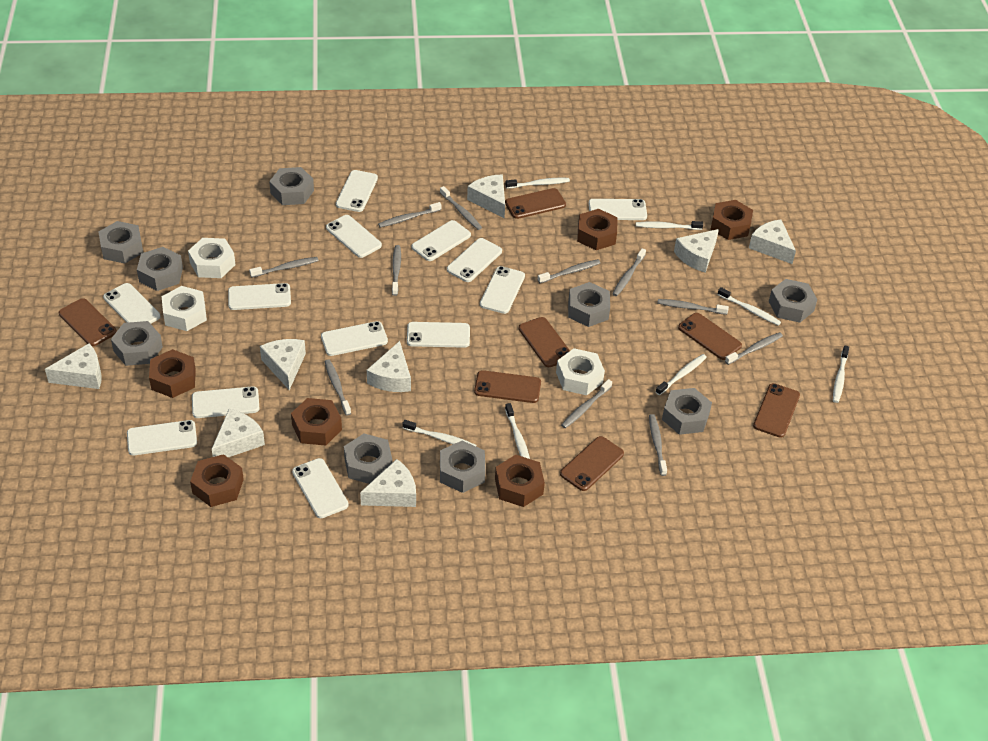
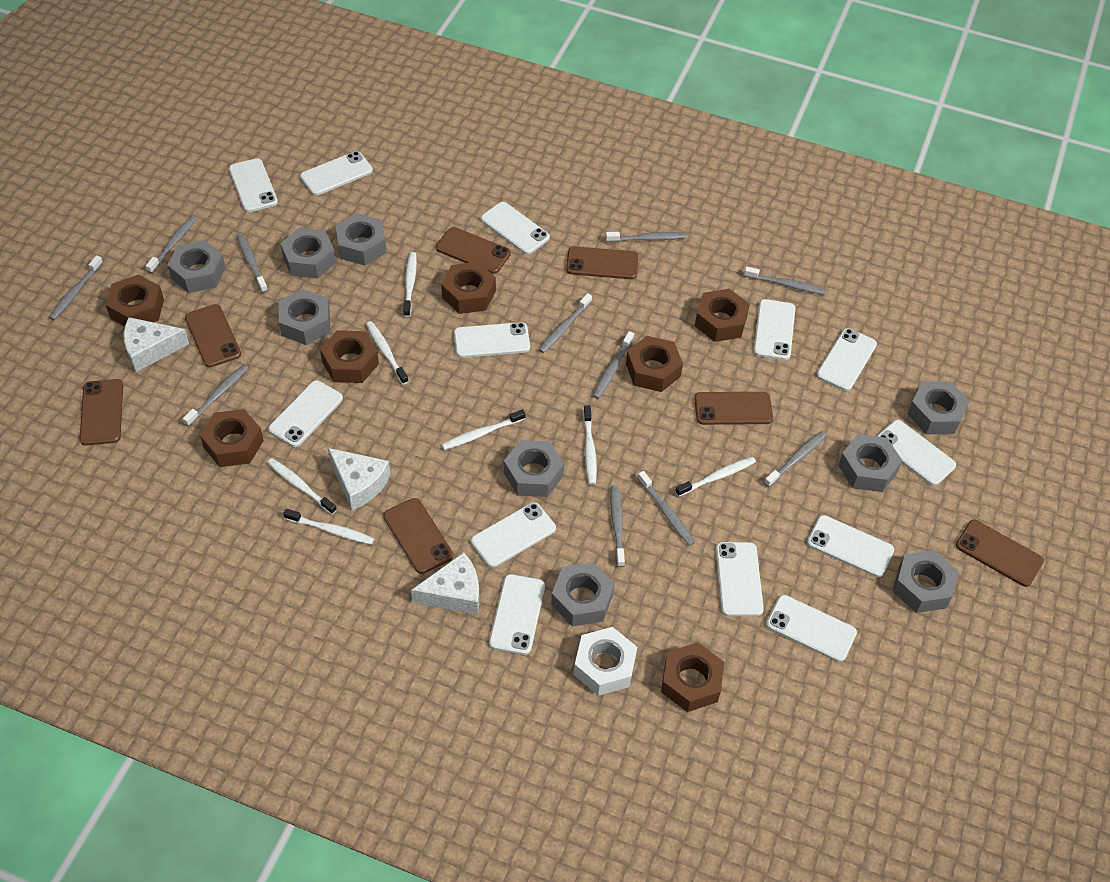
brown nut: 6 -> 7
white cheese: 8 -> 3
white nut: 3 -> 1

